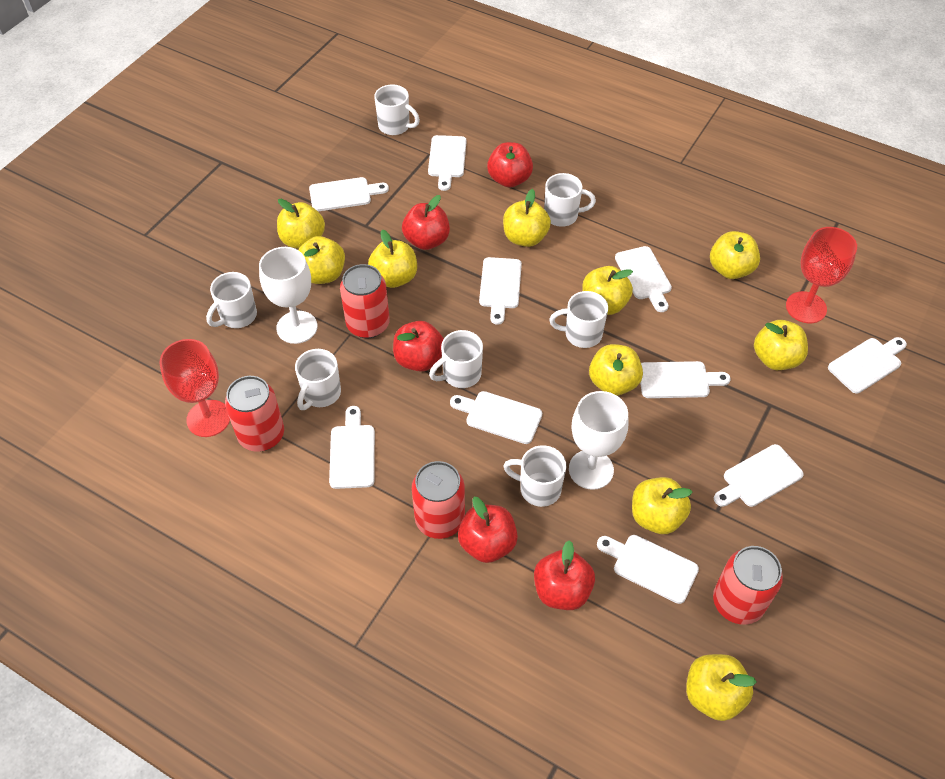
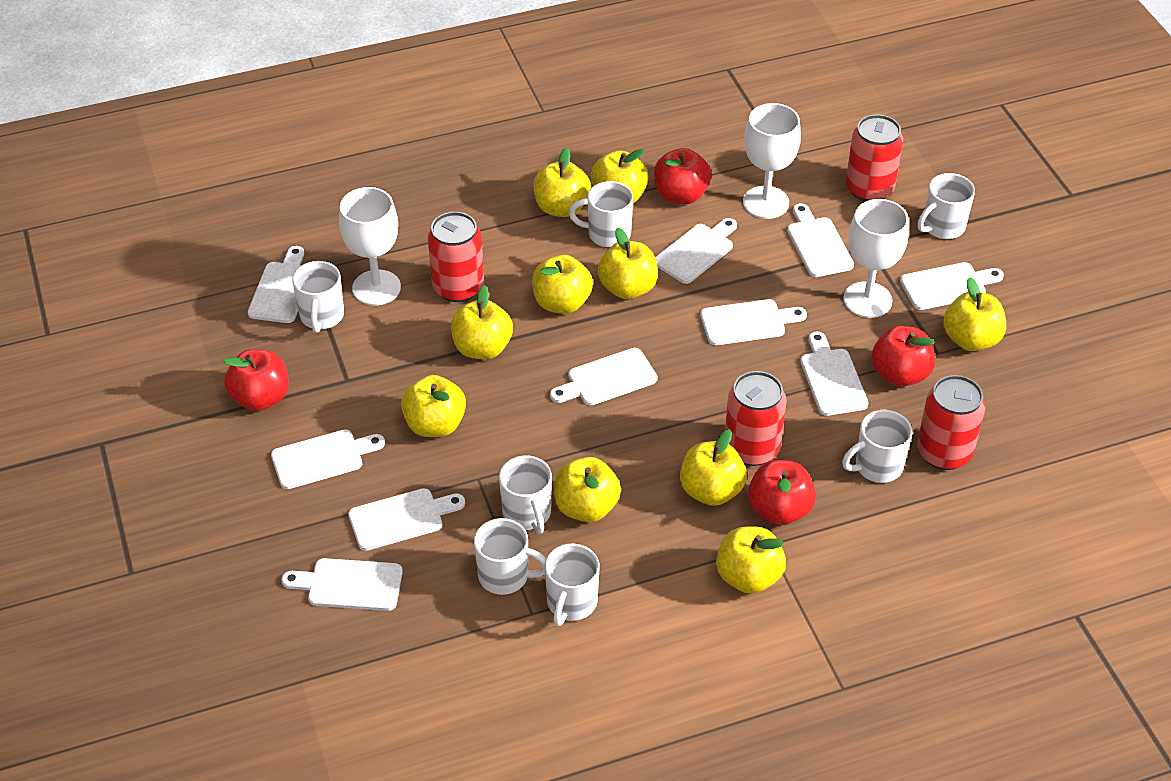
red apple: 5 -> 4
red goblet: 2 -> 0
white goblet: 2 -> 3

